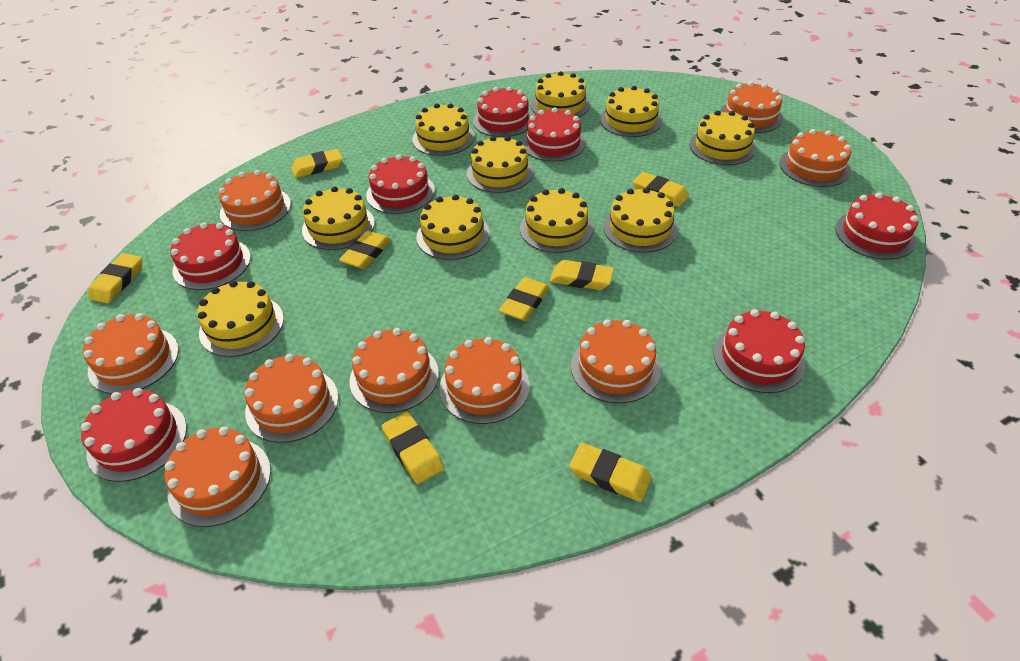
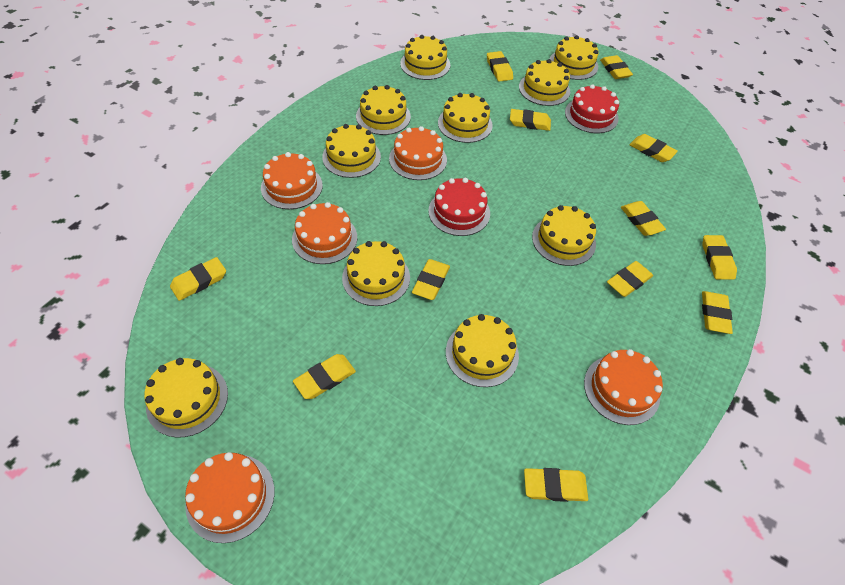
orange cake: 9 -> 5
red cake: 7 -> 2
yellow eraser: 8 -> 12

